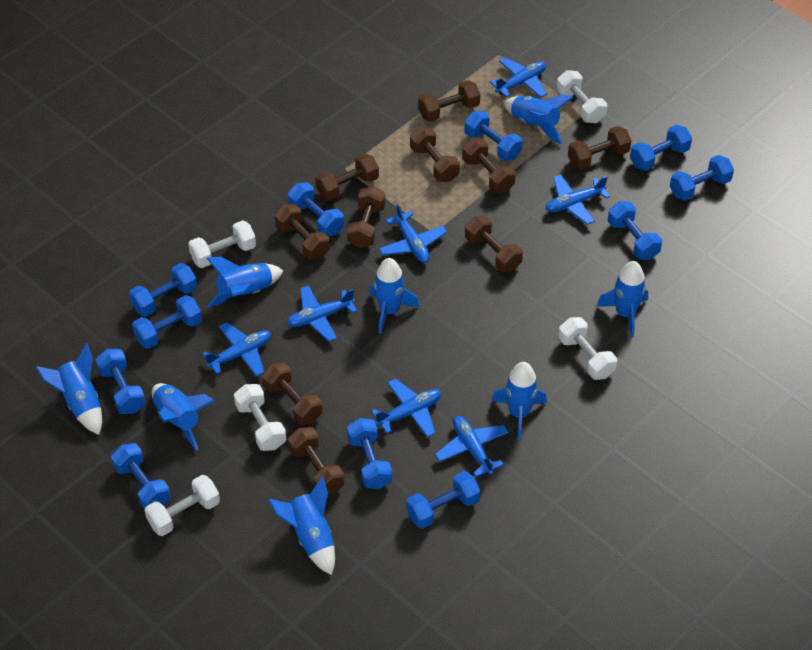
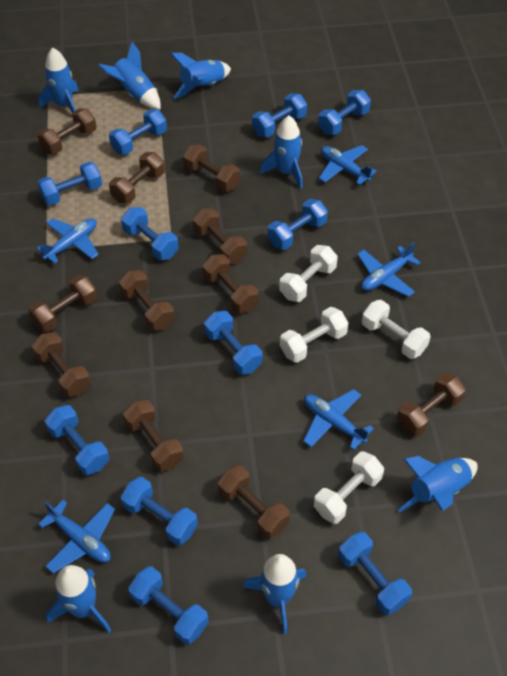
blue plane: 7 -> 5
blue rocket: 8 -> 7
brown dumbbell: 10 -> 11
white dumbbell: 5 -> 4

